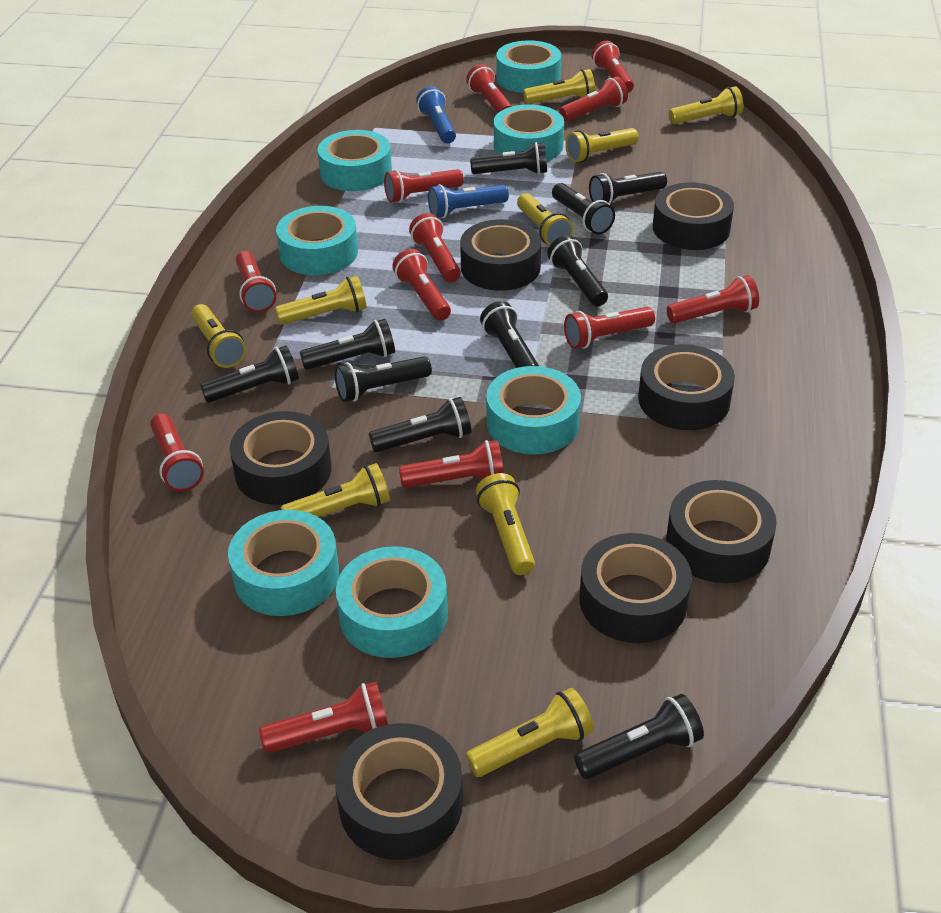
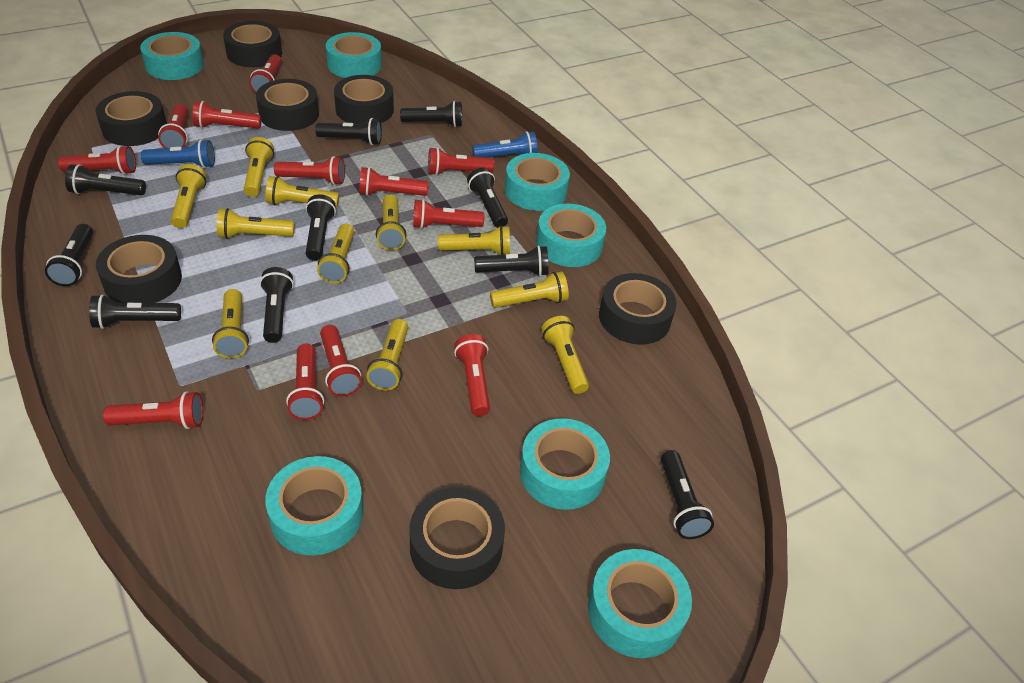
yellow flashlight: 9 -> 11

